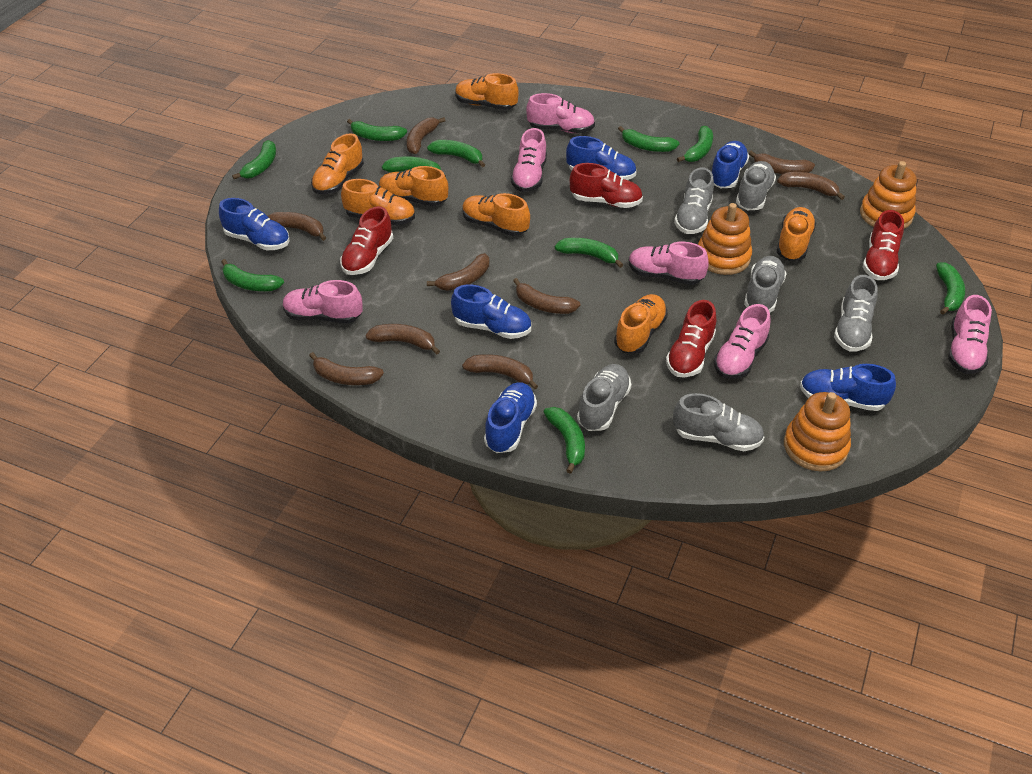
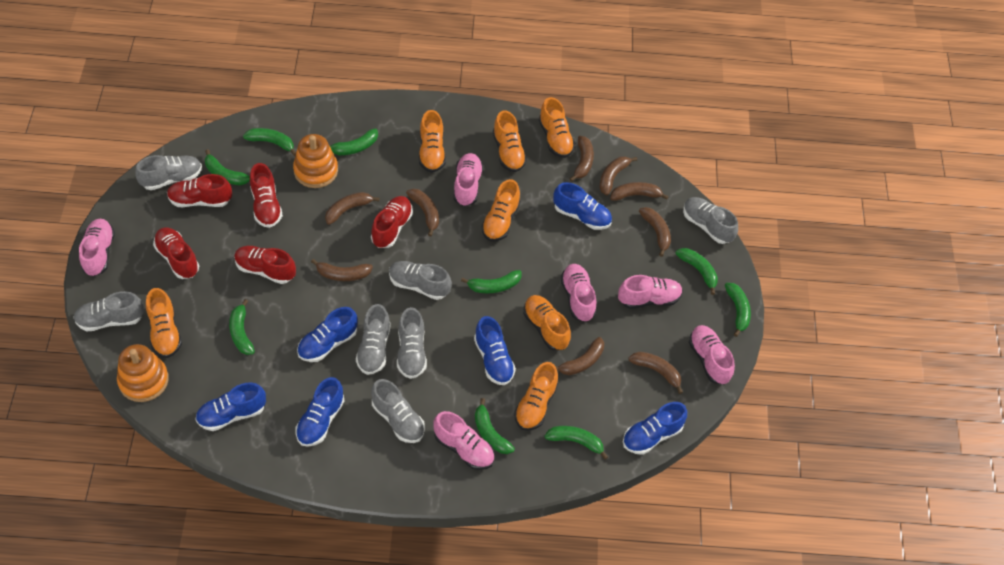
green banana: 10 -> 9
grey shoe: 6 -> 7
orange stacking toy: 3 -> 2
red shoe: 4 -> 5

